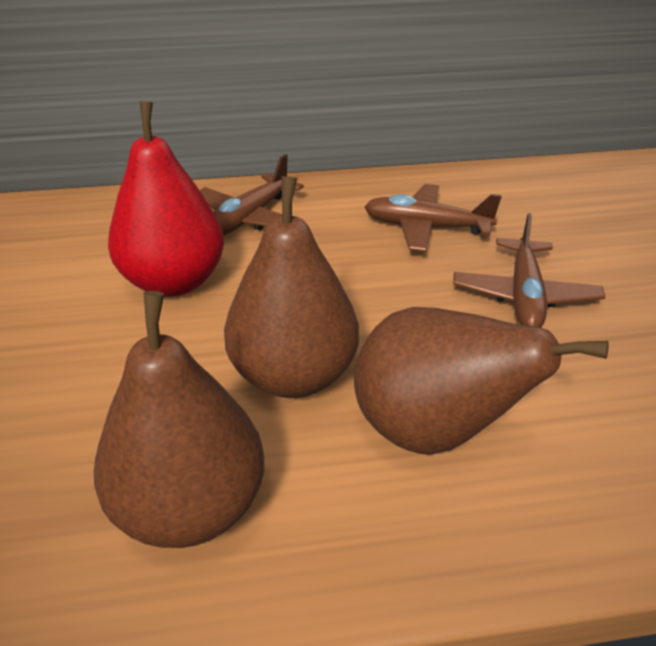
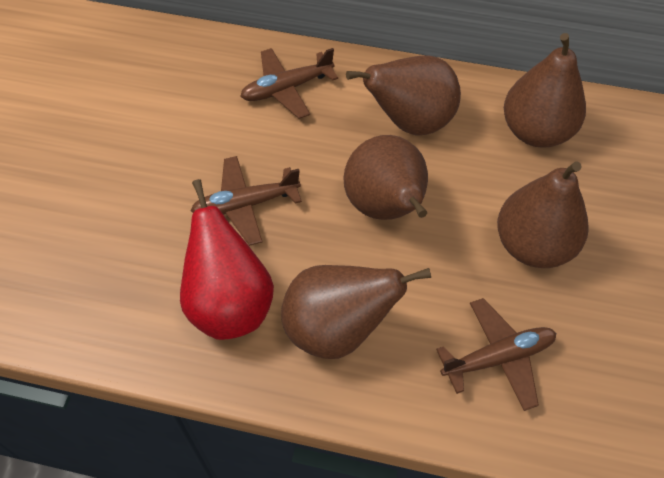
brown pear: 3 -> 5

